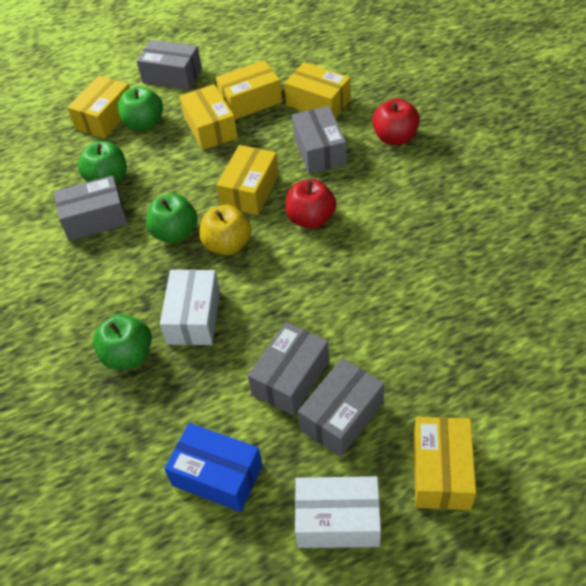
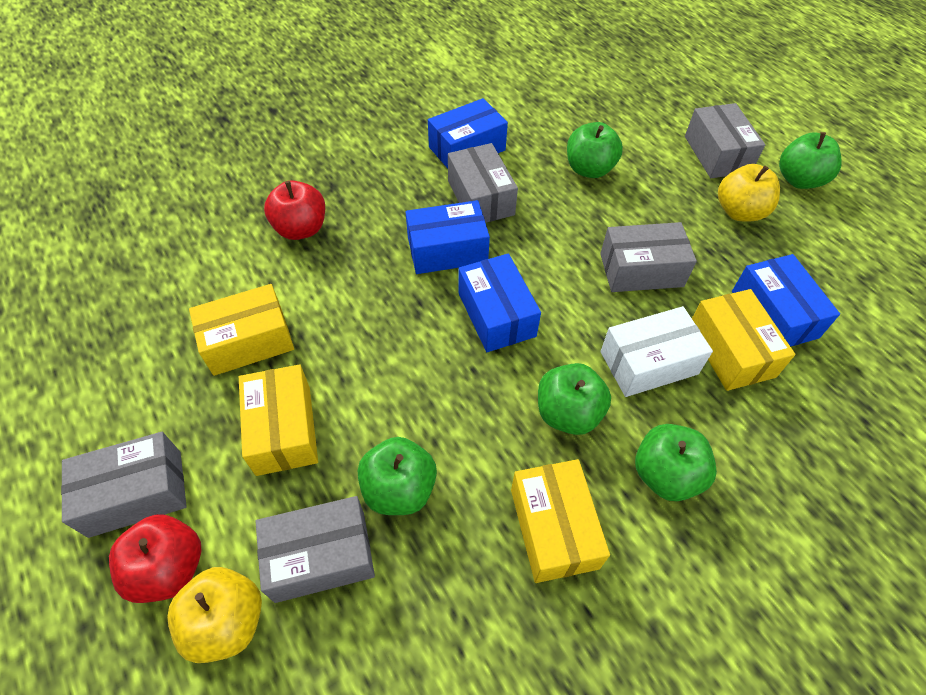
blue box: 1 -> 4
green apple: 4 -> 5
white box: 2 -> 1
yellow apple: 1 -> 2
yellow box: 6 -> 4

